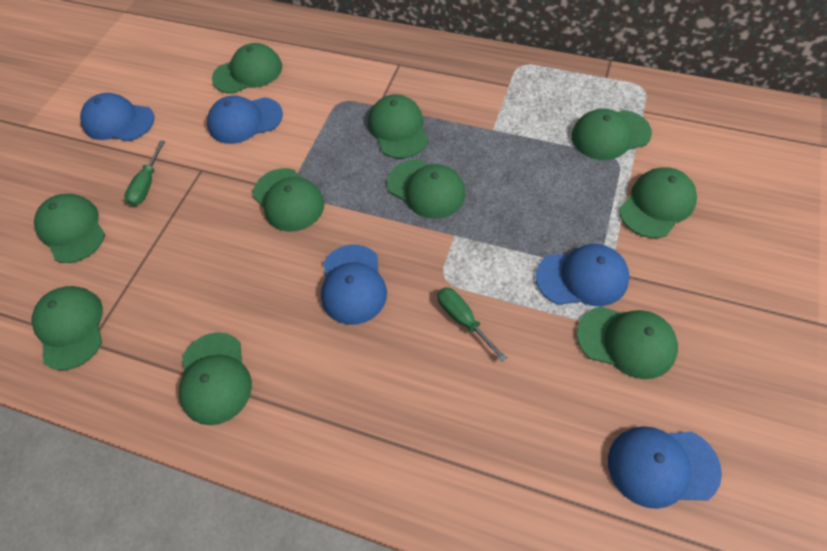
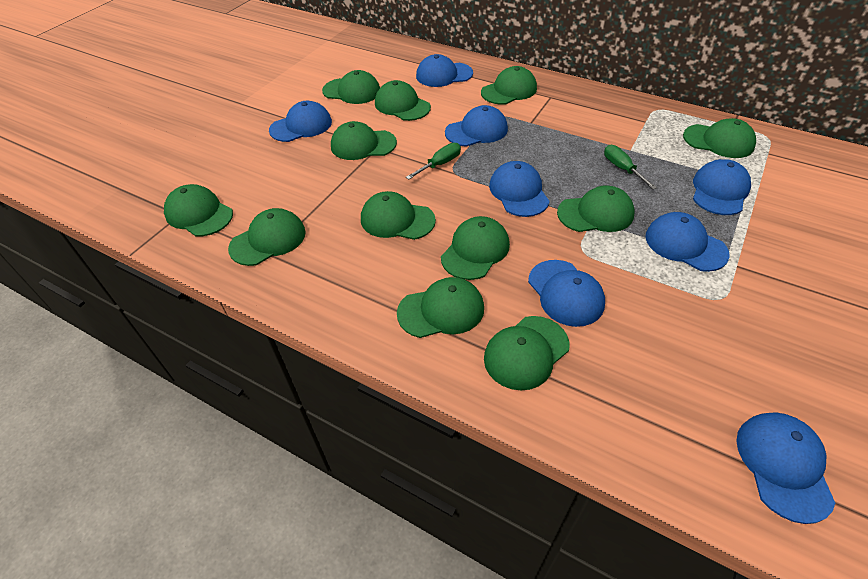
blue cap: 5 -> 8
green cap: 10 -> 12

